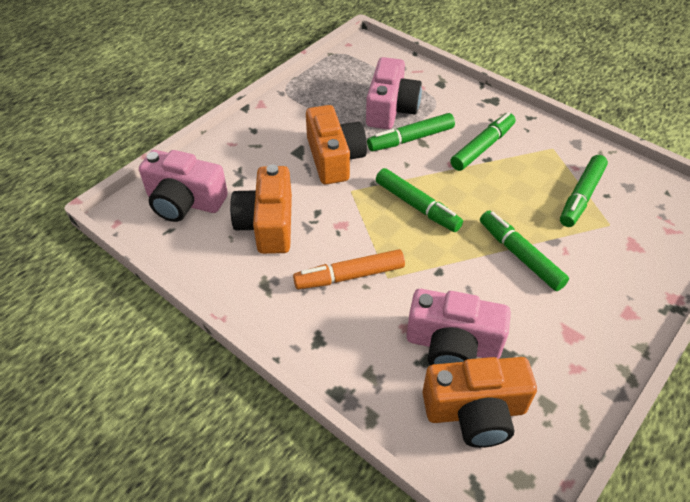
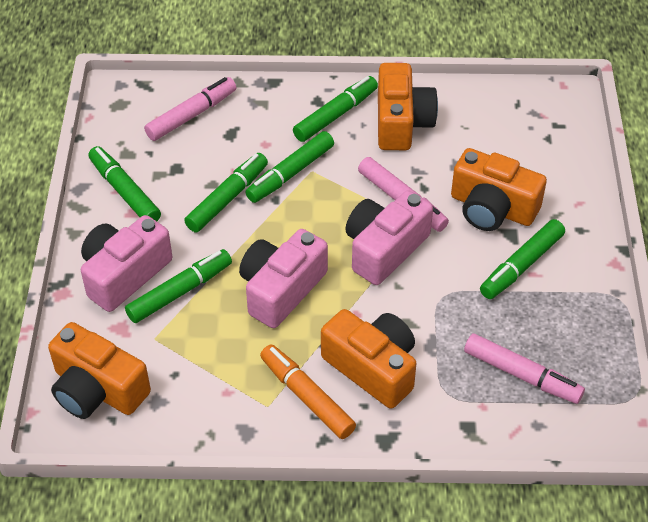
green marker: 5 -> 6
orange camera: 3 -> 4
pink marker: 0 -> 3

